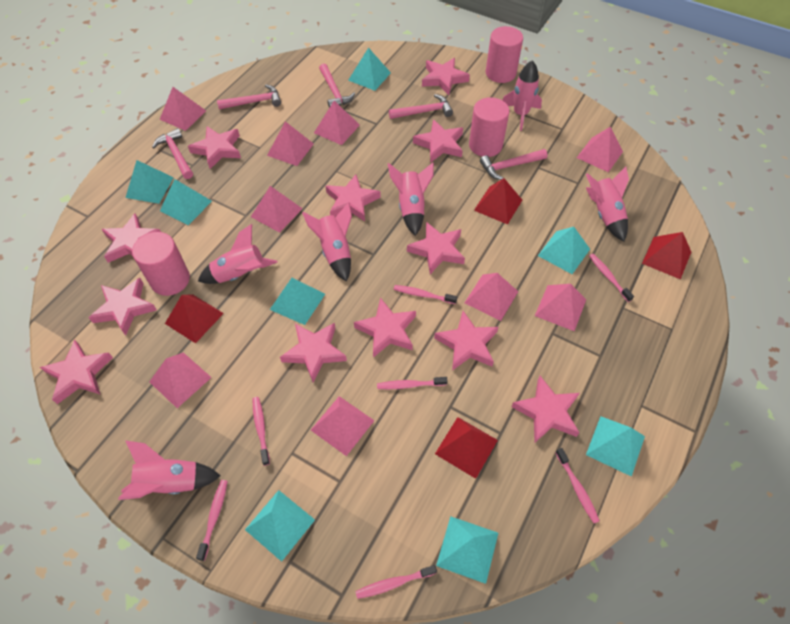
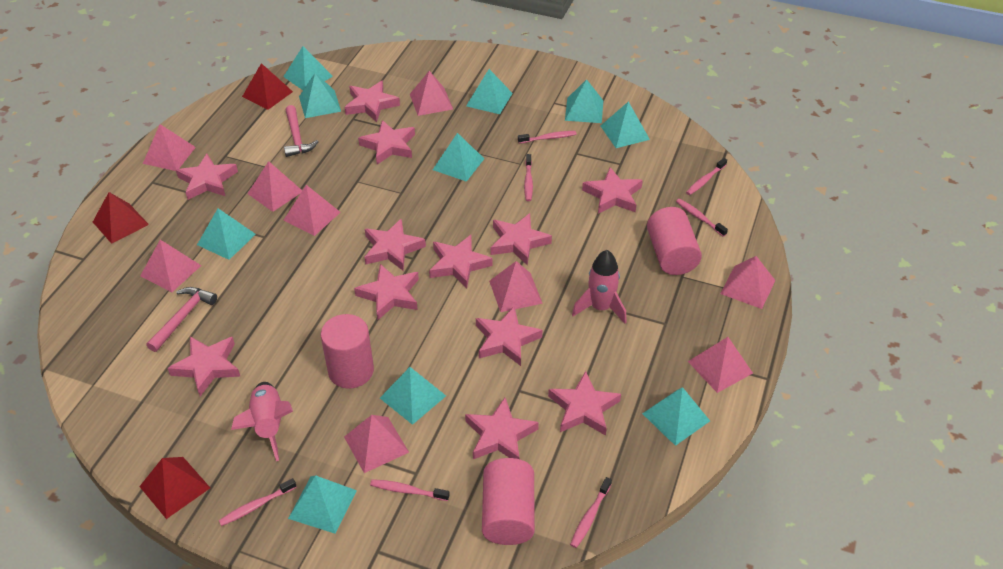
pink hammer: 5 -> 2
pink rocket: 6 -> 2
red pyramid: 4 -> 3
turquoise pyramid: 8 -> 10

